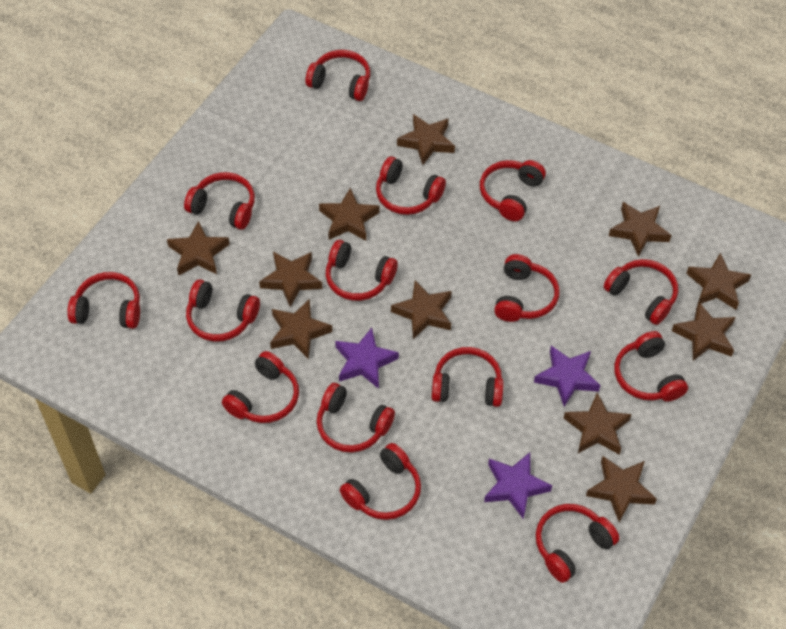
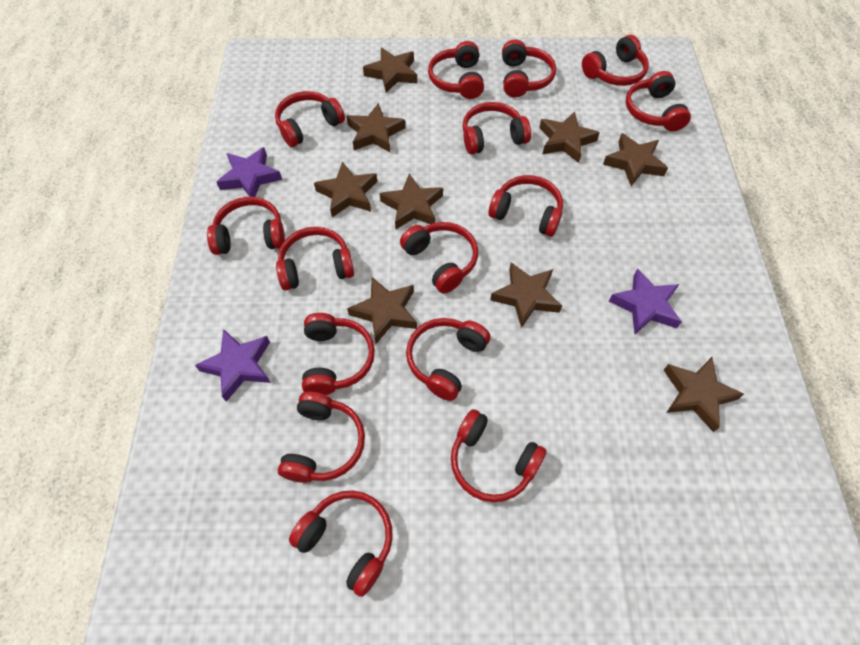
brown star: 11 -> 9

